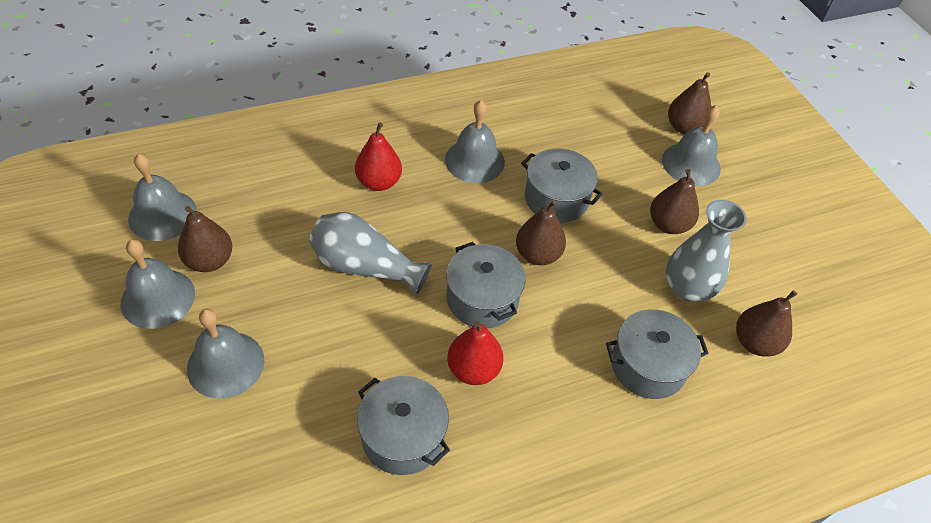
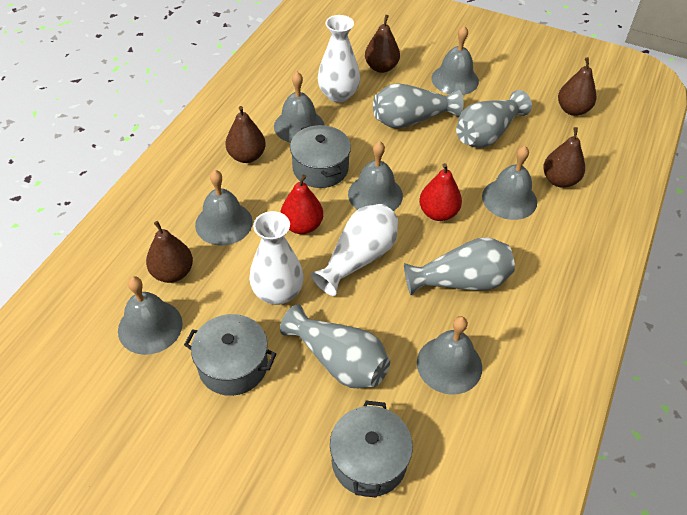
grey bell: 5 -> 7
grey pot: 4 -> 3
grey vase: 2 -> 4
white vase: 0 -> 3

